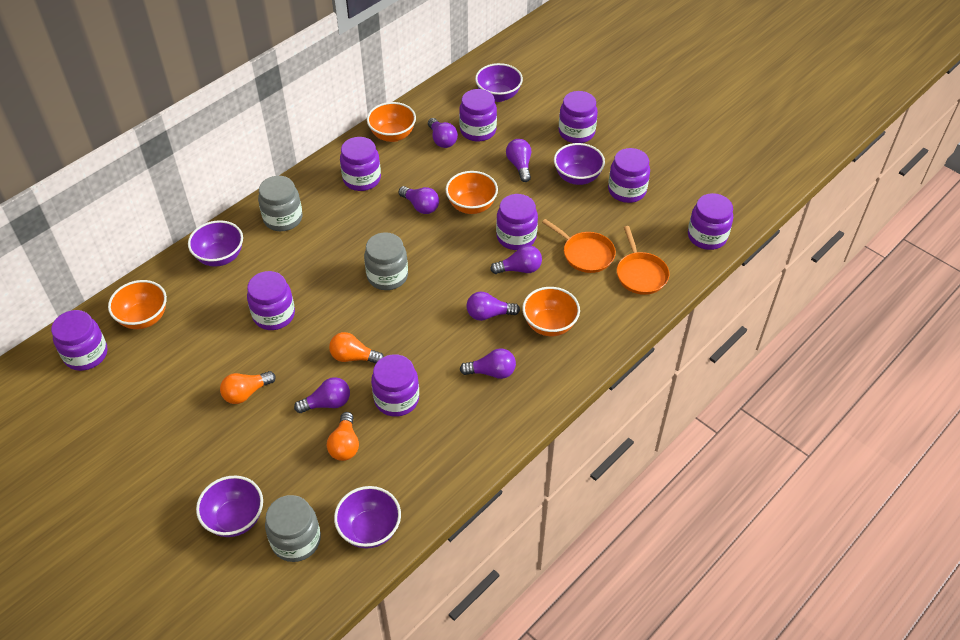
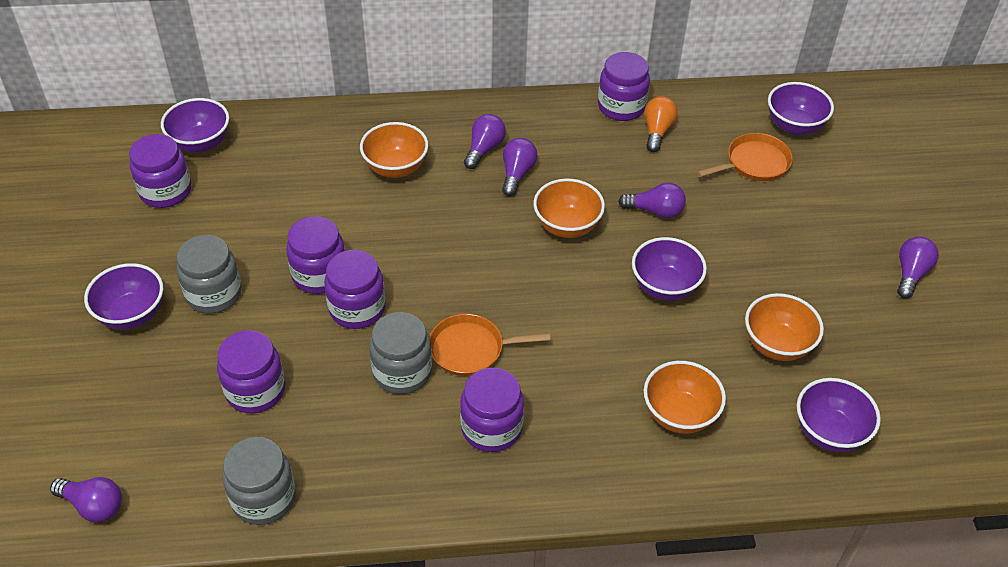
orange light bulb: 3 -> 1
purple jar: 9 -> 6
purple light bulb: 7 -> 5

